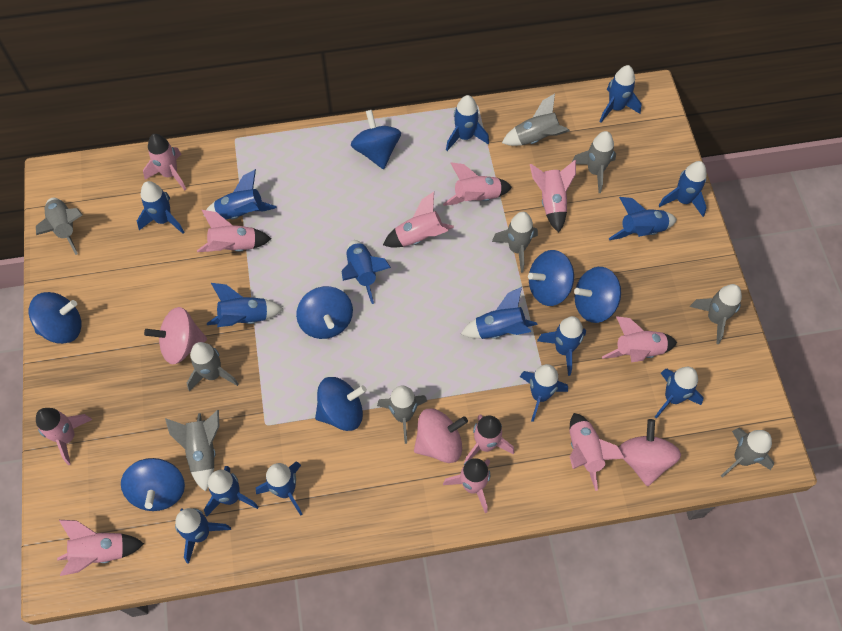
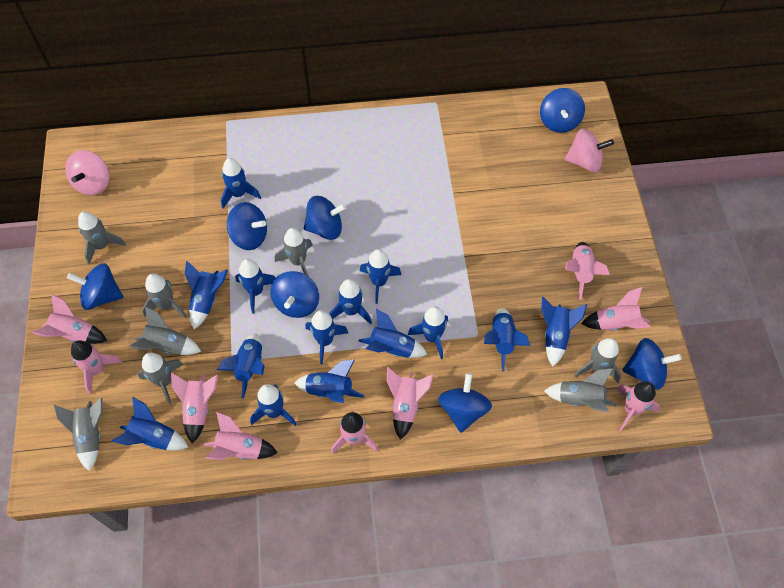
blue rocket: 15 -> 14
grey rocket: 9 -> 8
pink rocket: 11 -> 9
pink spinning top: 3 -> 2

